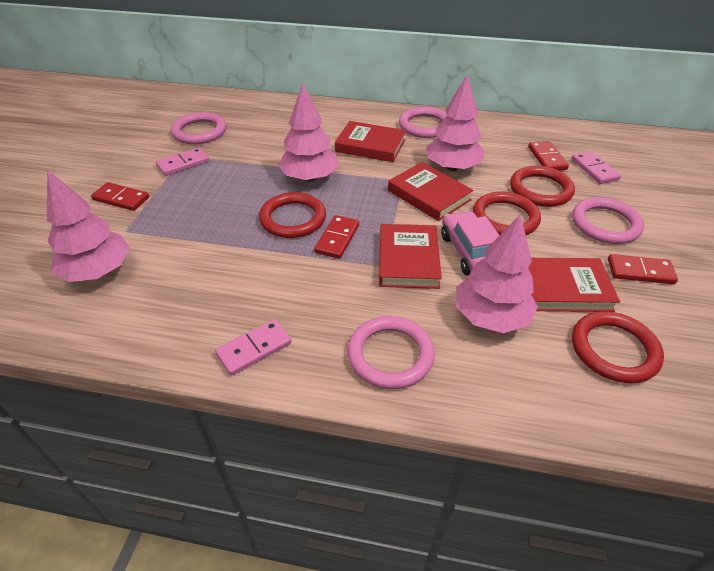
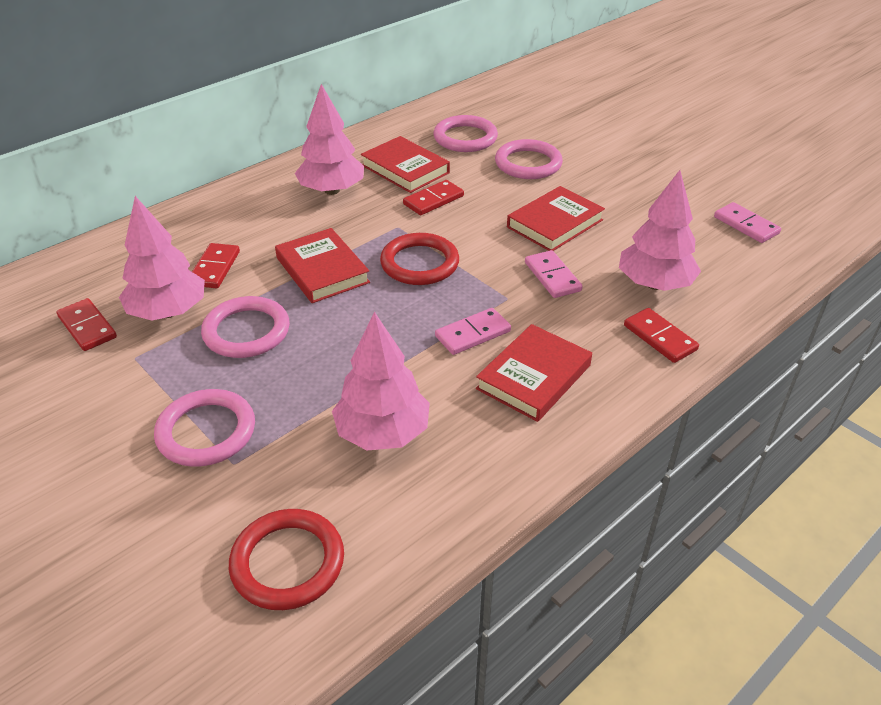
pink car: 1 -> 0
red ring: 4 -> 2

